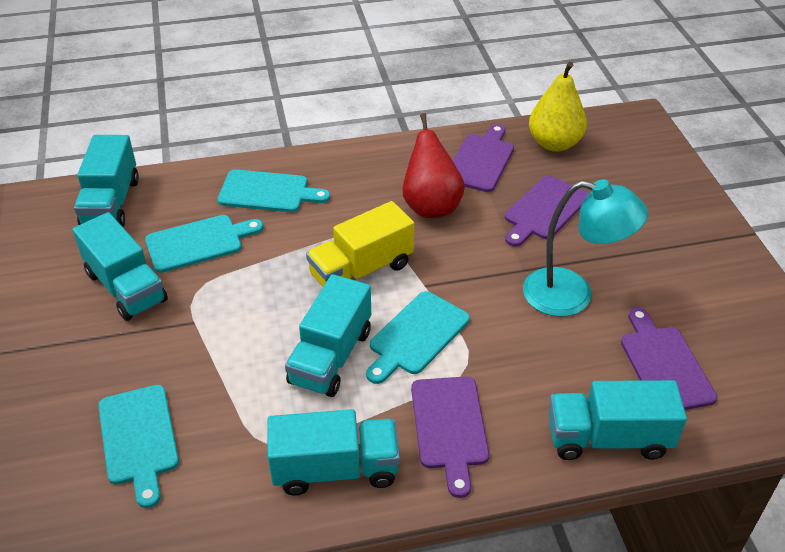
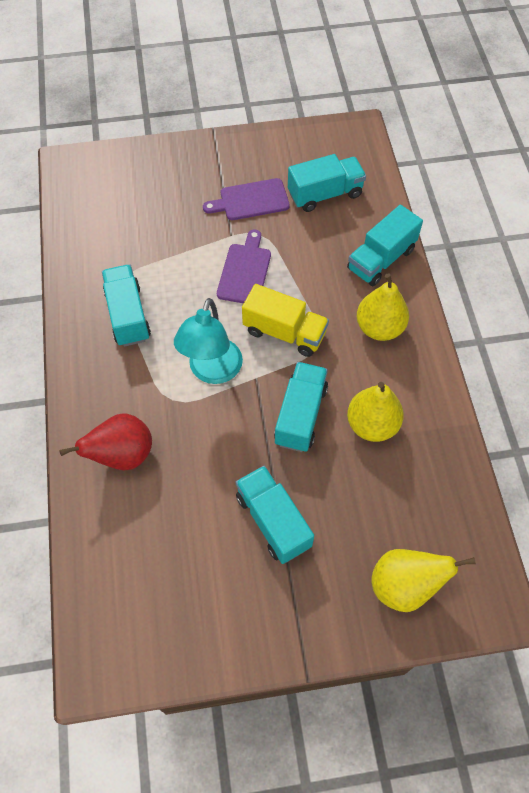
purple cutting board: 4 -> 2
turquoise cutting board: 4 -> 0
yellow pear: 1 -> 3

